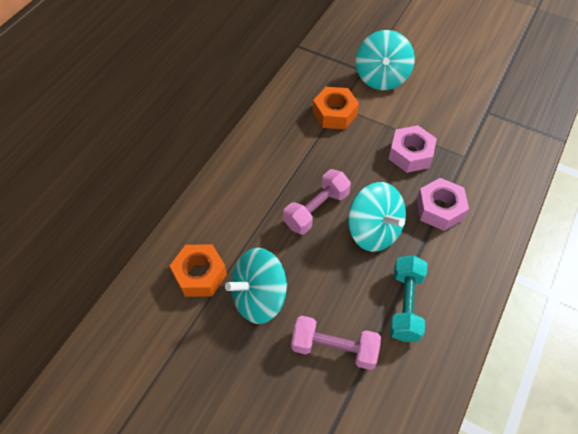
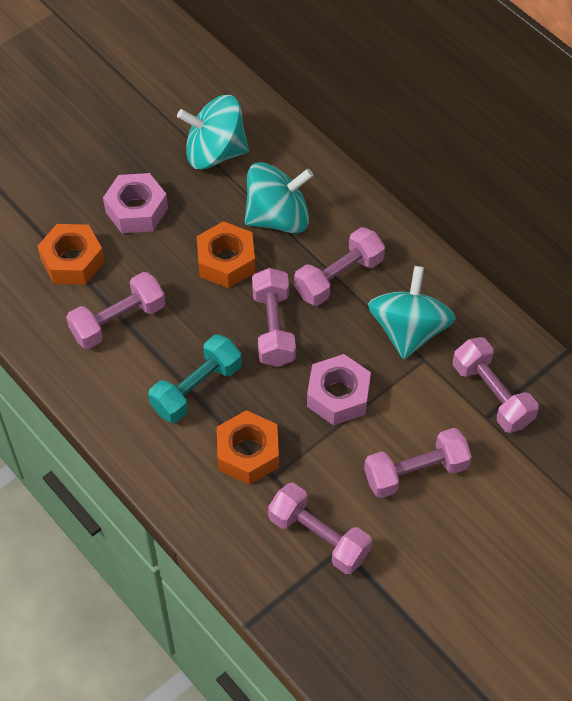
orange nut: 2 -> 3
pink dumbbell: 2 -> 6

